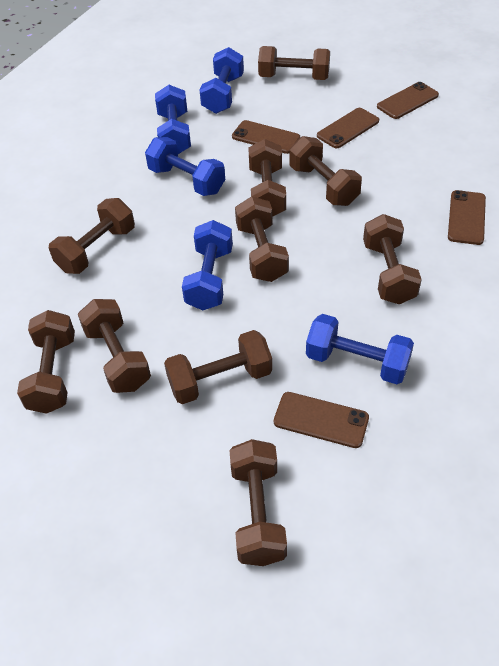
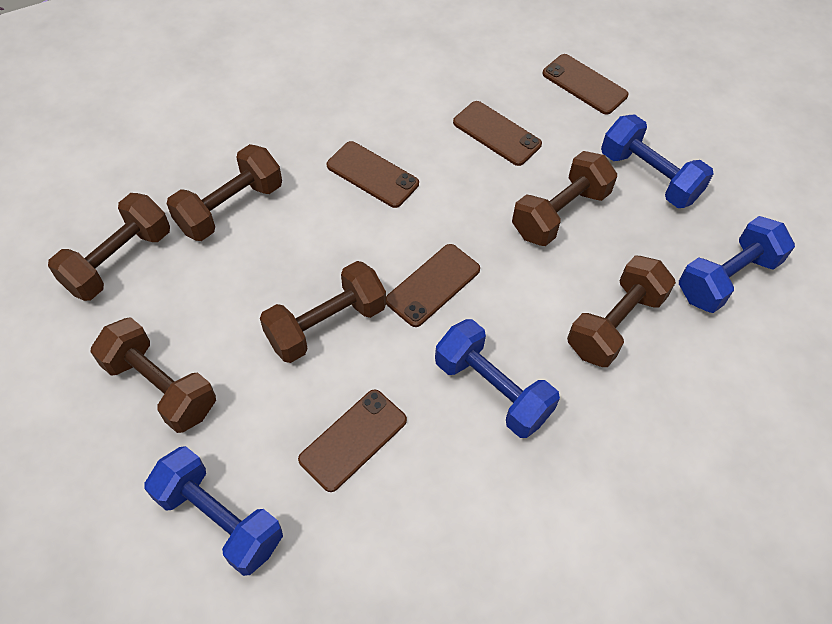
blue dumbbell: 5 -> 4
brown dumbbell: 10 -> 6

